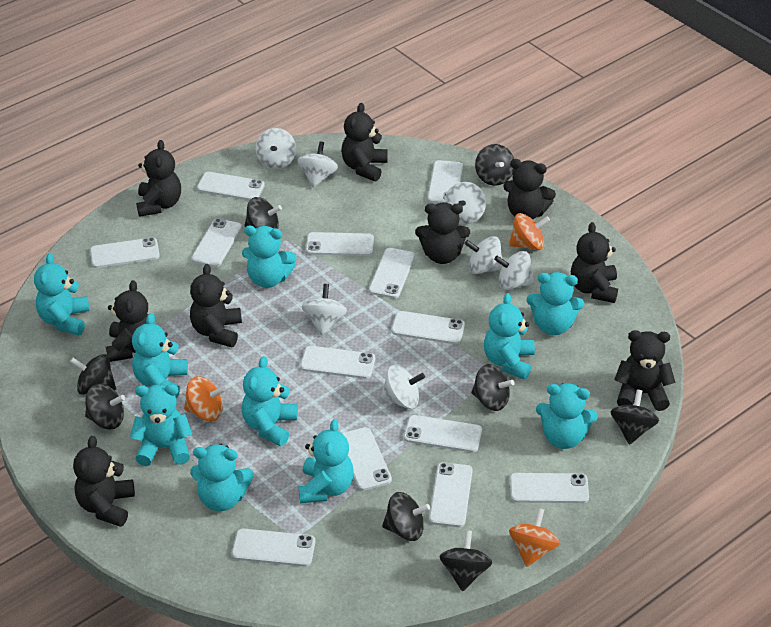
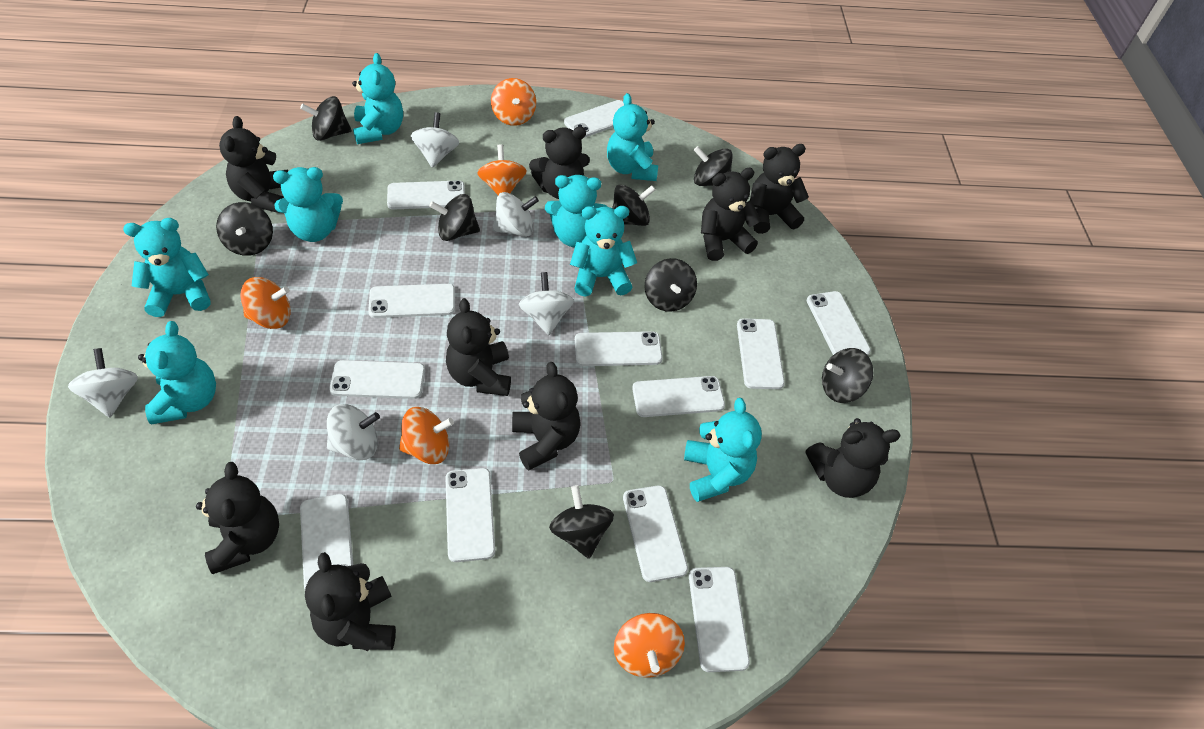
orange spinning top: 3 -> 5
turquoise teddy bear: 10 -> 8
white phone: 13 -> 12
white spinning top: 7 -> 5

